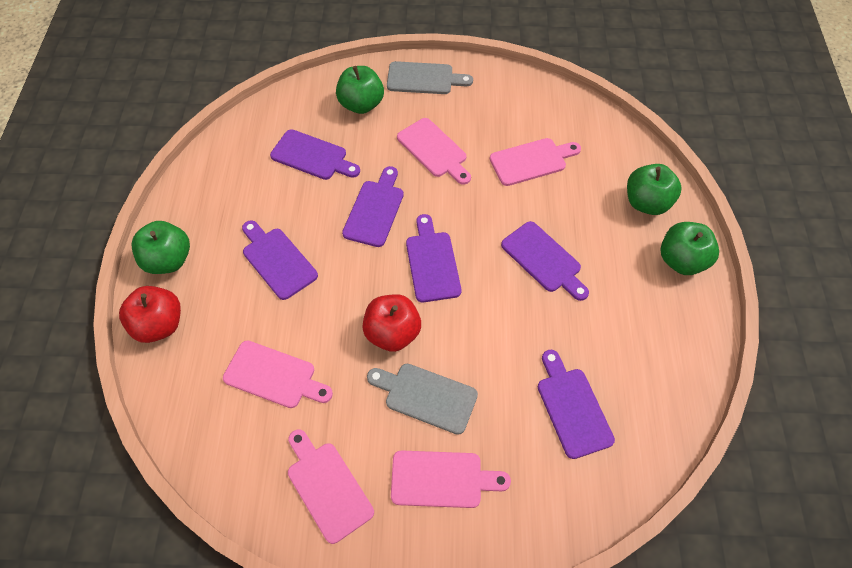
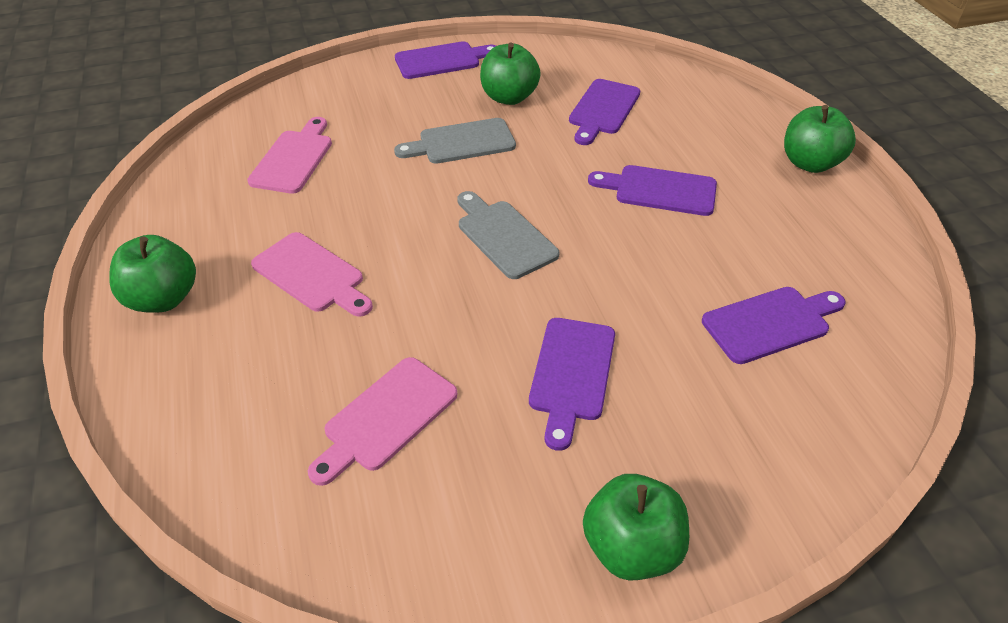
pink cutting board: 5 -> 3
purple cutting board: 6 -> 5
red apple: 2 -> 0

